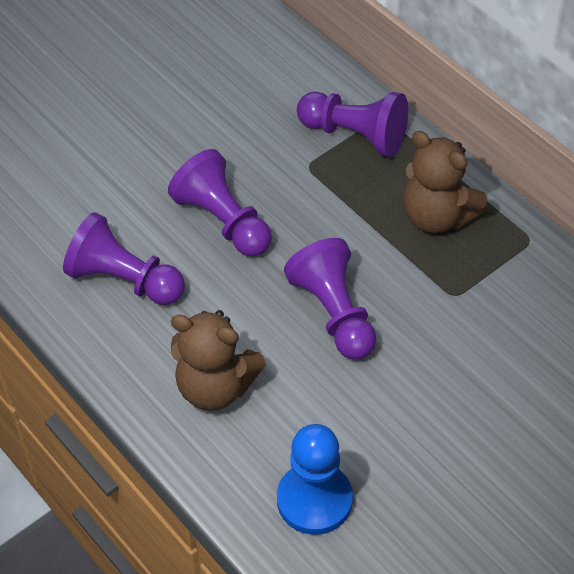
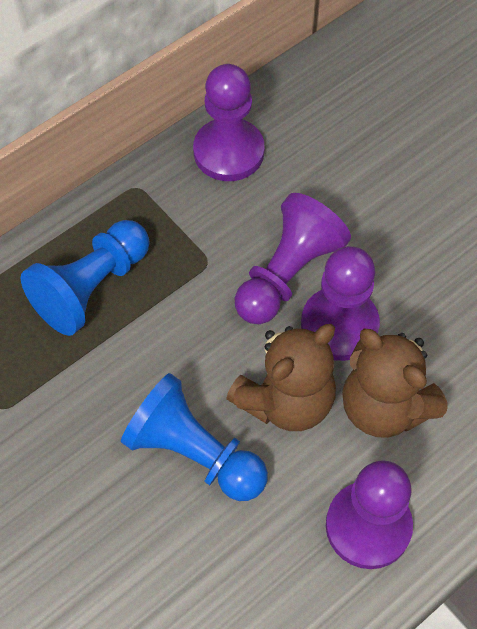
blue pawn: 1 -> 2

